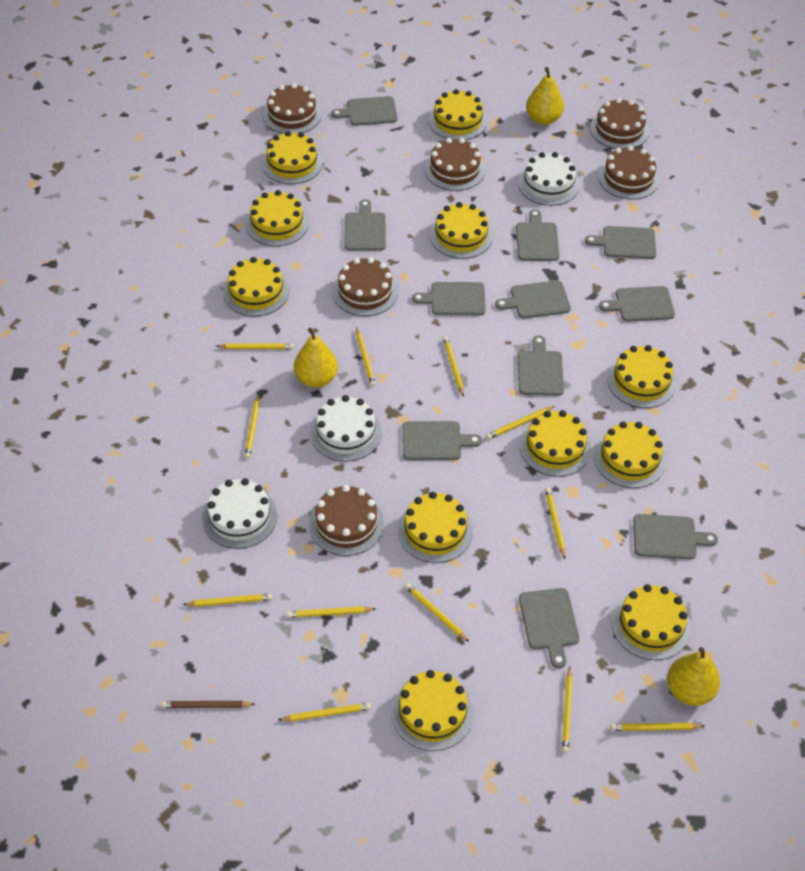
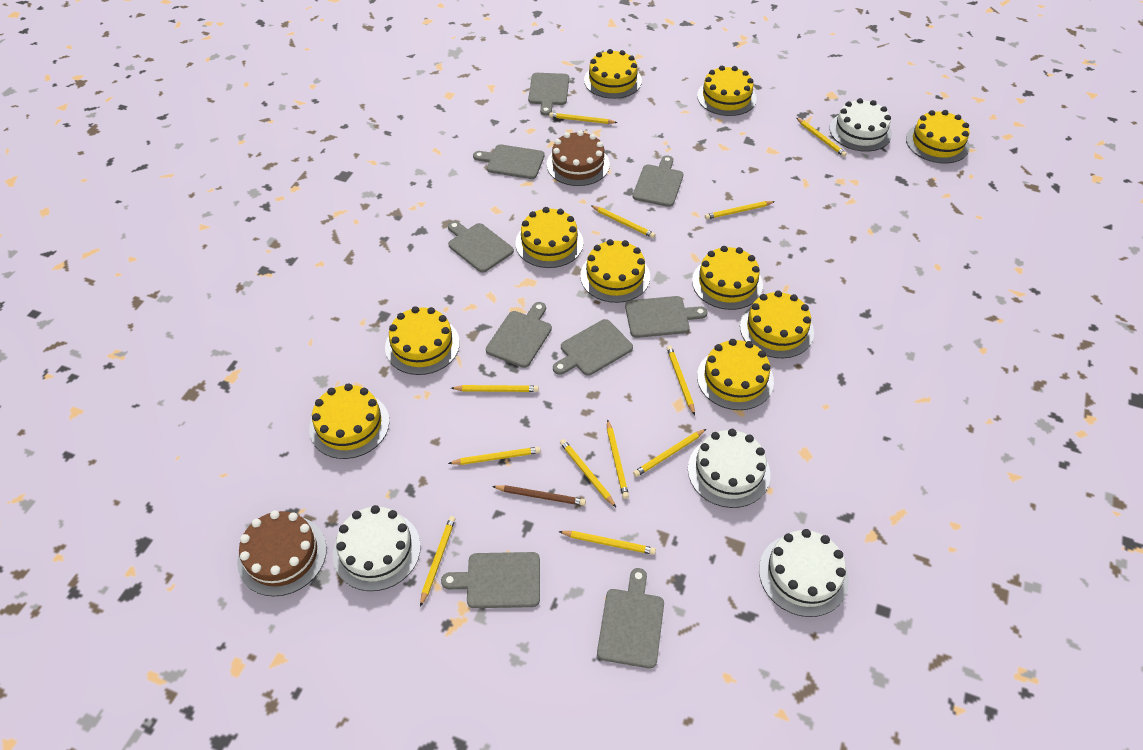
brown cake: 6 -> 2
grey cutting board: 11 -> 9
white cake: 3 -> 4
yellow cake: 11 -> 10
yellow pear: 3 -> 0

